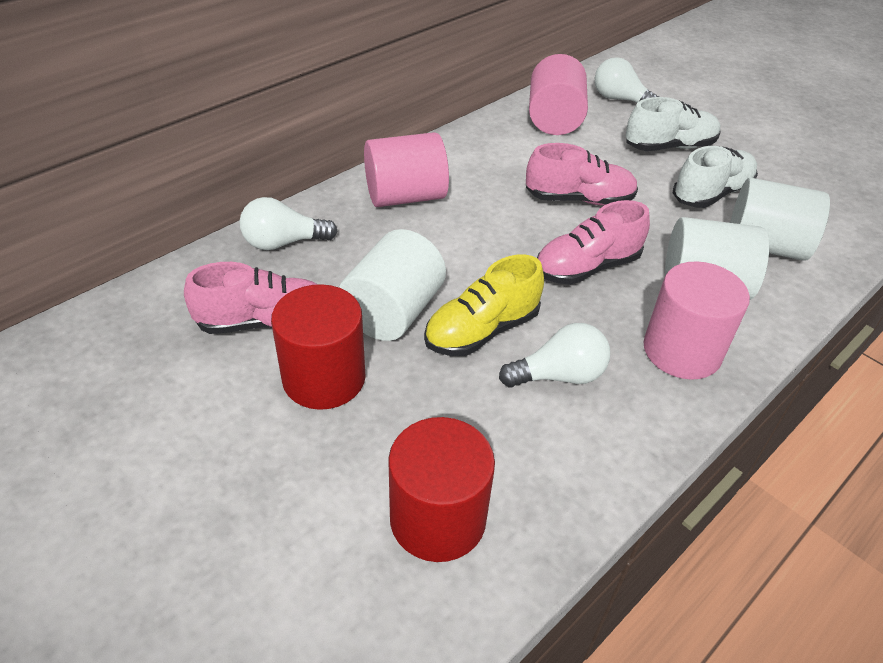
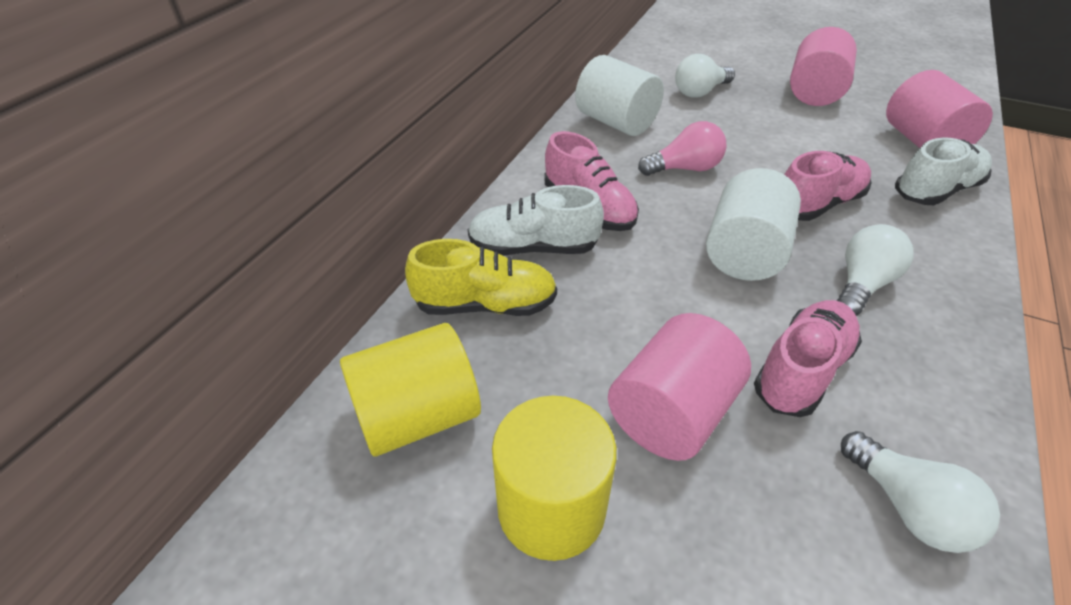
pink light bulb: 0 -> 1
red cylinder: 2 -> 0
white cylinder: 3 -> 2
yellow cylinder: 0 -> 2

